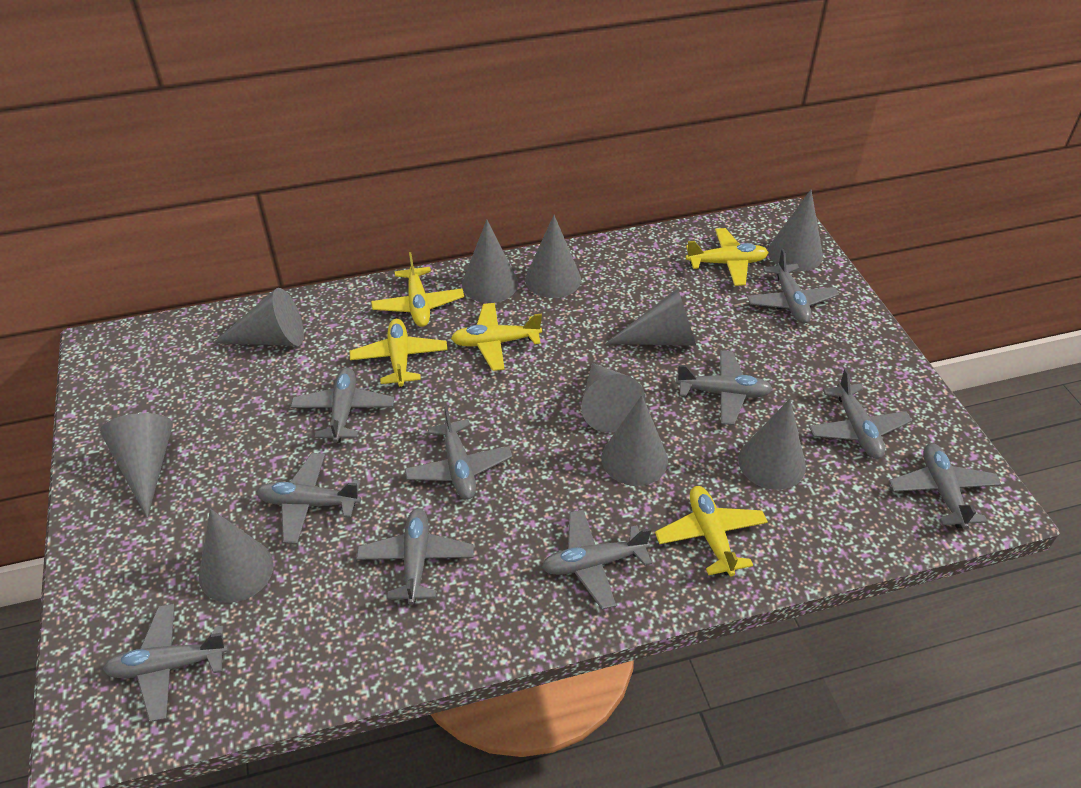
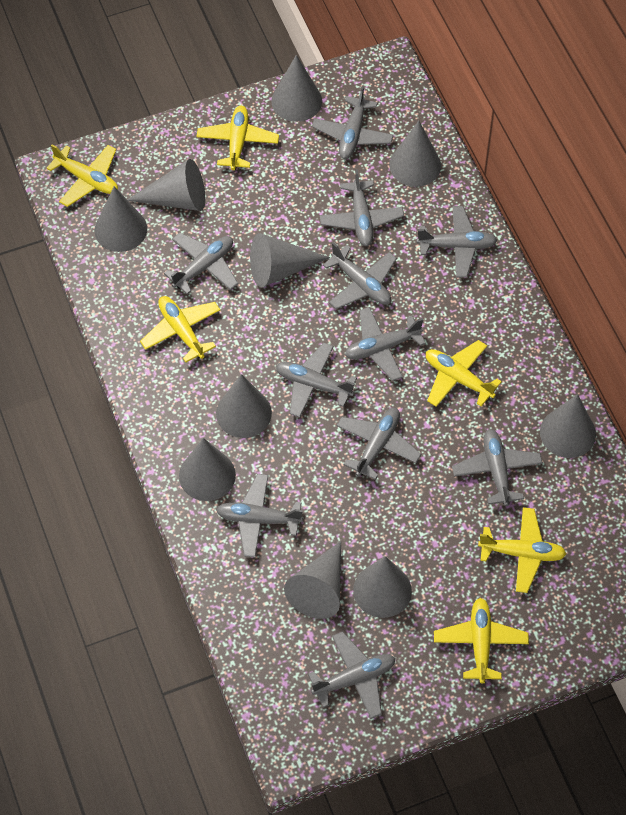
grey plane: 10 -> 11
yellow plane: 5 -> 6

